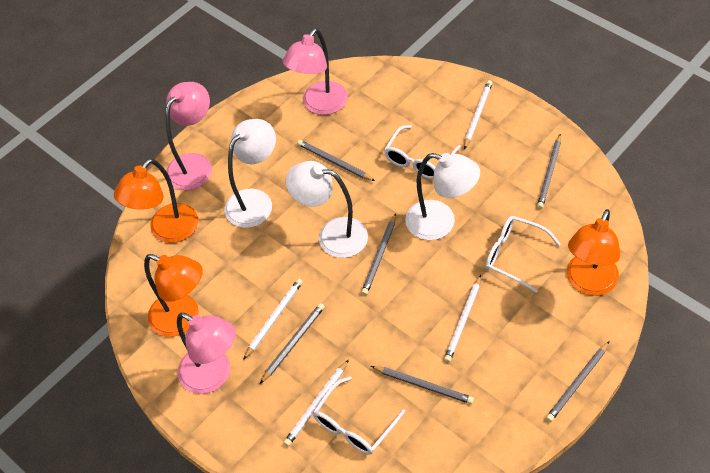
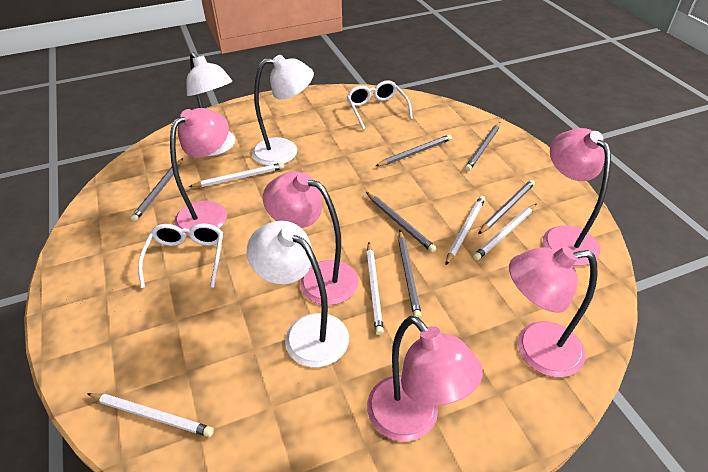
orange lamp: 3 -> 0
pink lamp: 3 -> 5
white glasses: 3 -> 2
white pencil: 4 -> 5

